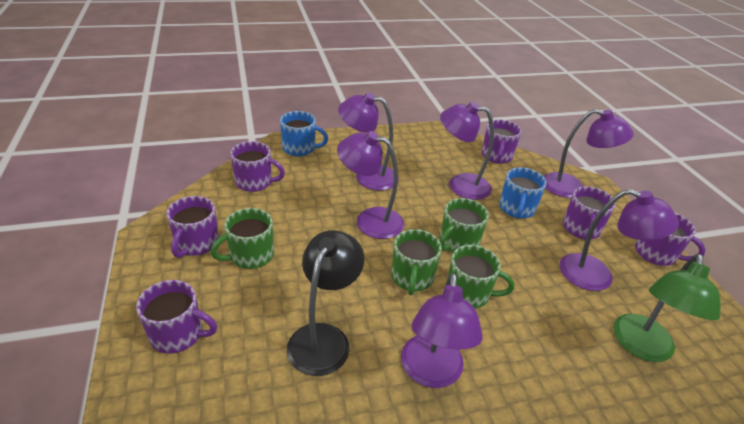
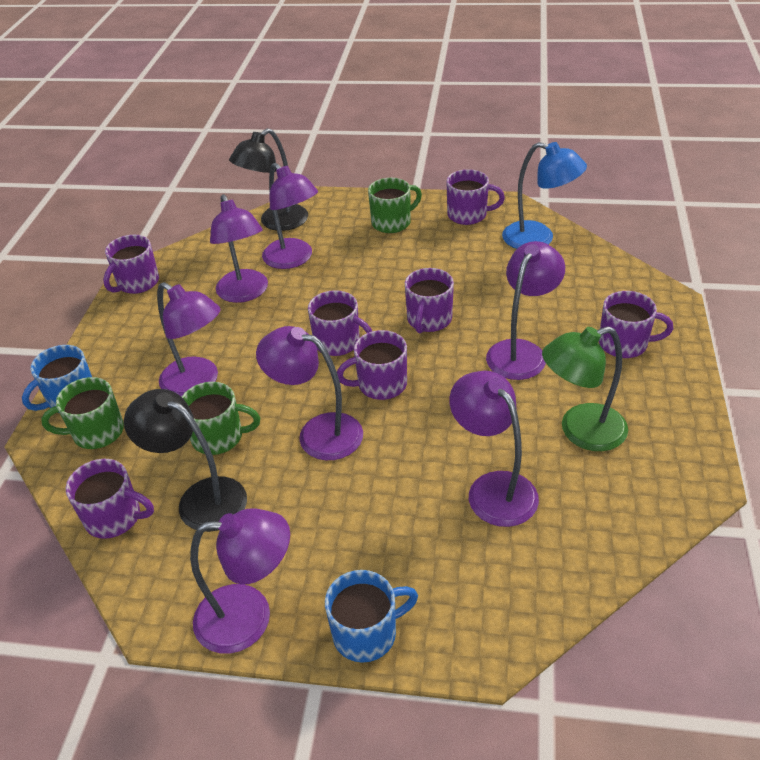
black lamp: 1 -> 2
blue lamp: 0 -> 1
green mug: 4 -> 3
purple lamp: 6 -> 7
purple mug: 6 -> 7

